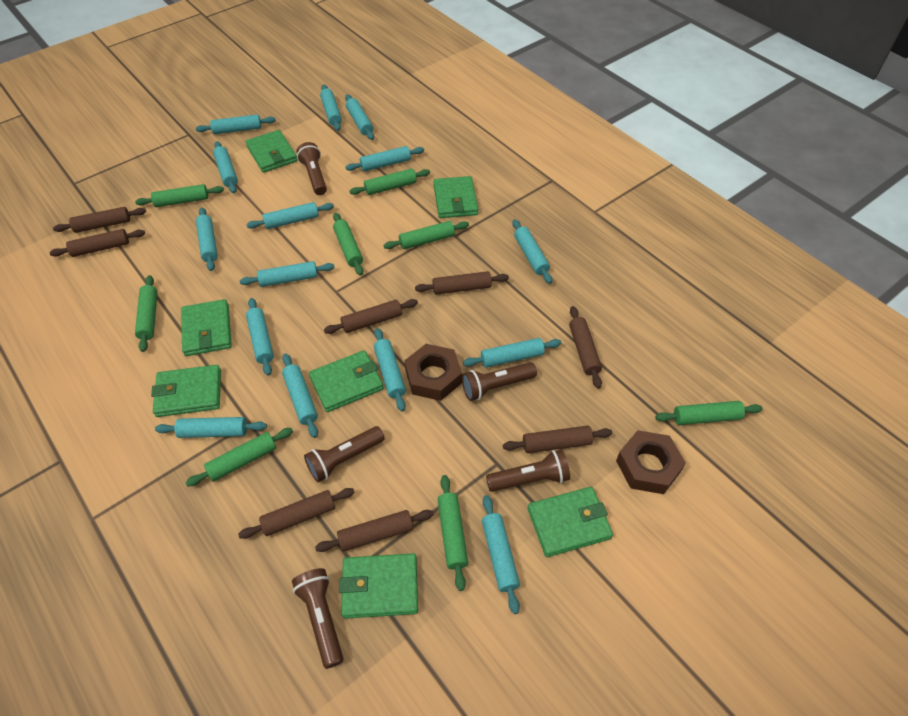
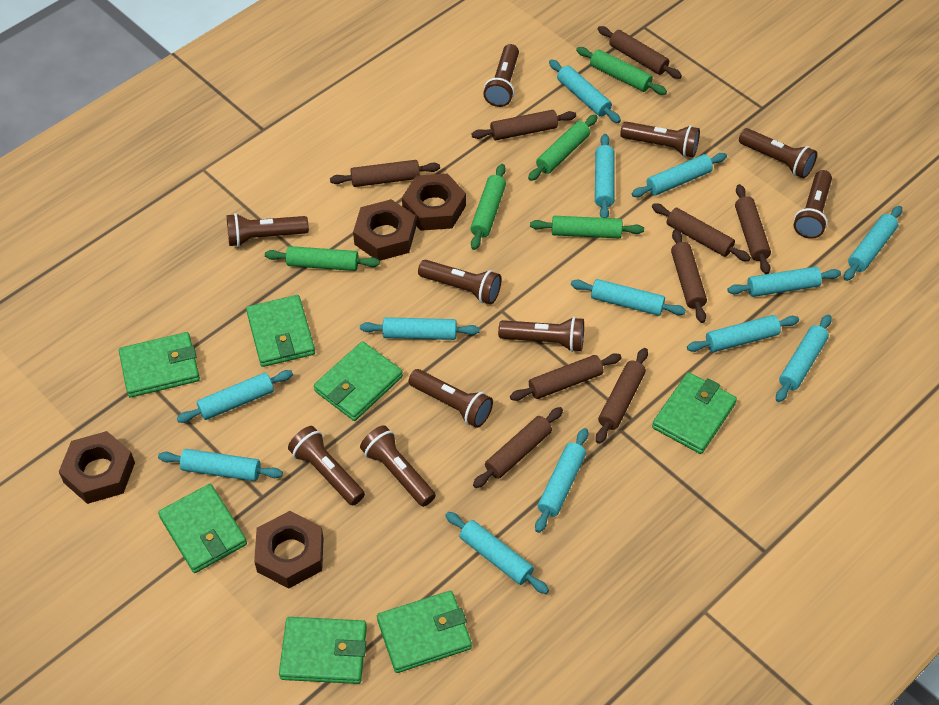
brown flashlight: 5 -> 10
brown nut: 2 -> 4
brown rolling pin: 8 -> 9
green rolling pin: 8 -> 5
turquoise rolling pin: 15 -> 13

